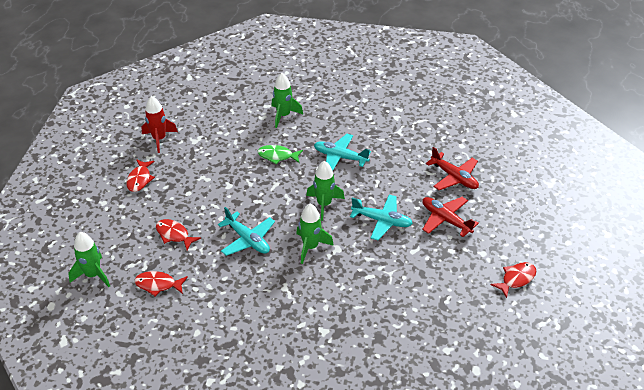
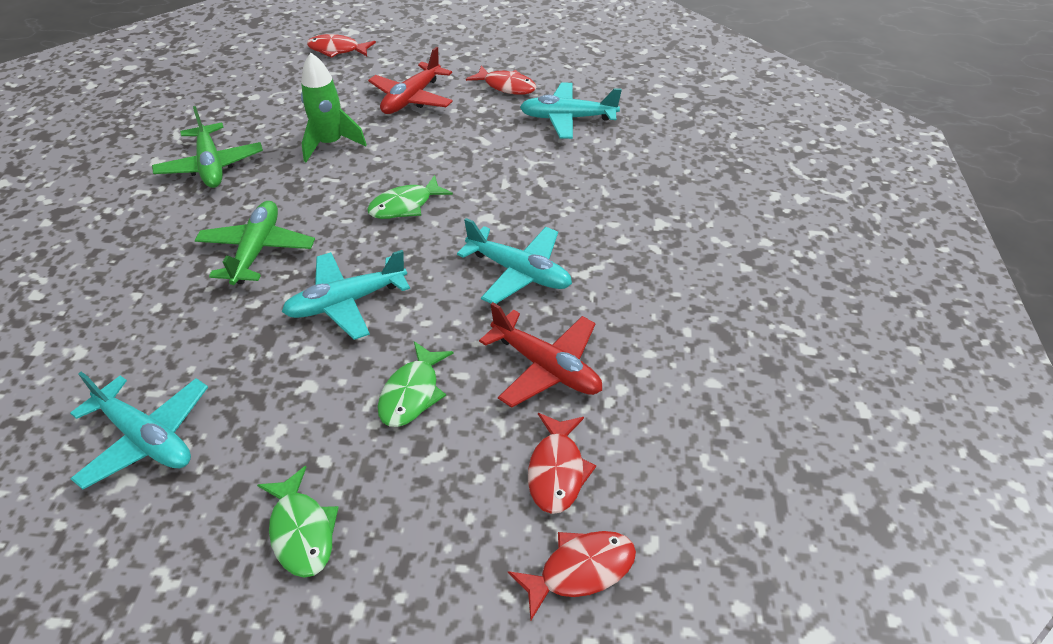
green fish: 1 -> 3
green plane: 0 -> 2
green rocket: 4 -> 1
red rocket: 1 -> 0
turquoise plane: 3 -> 4

